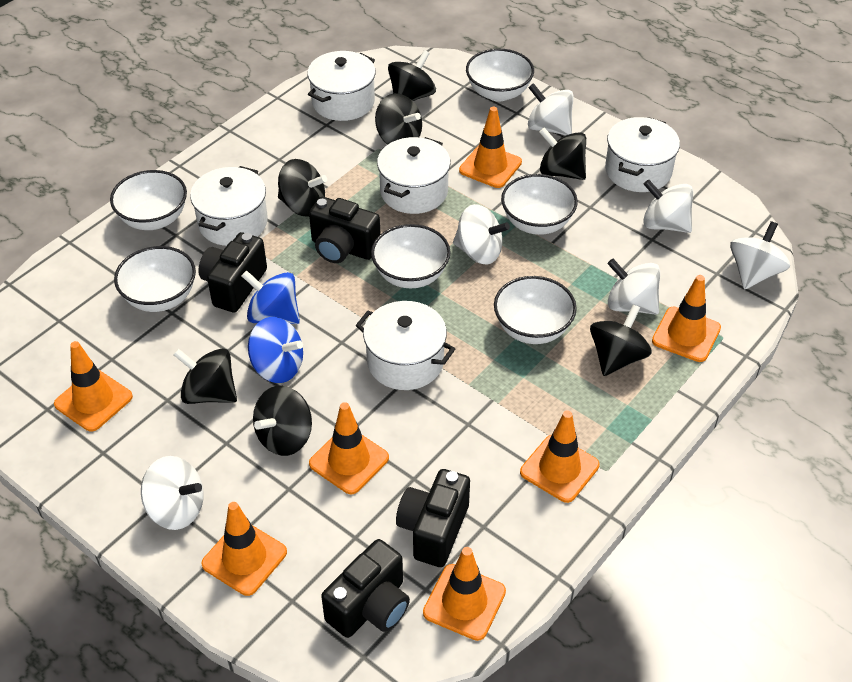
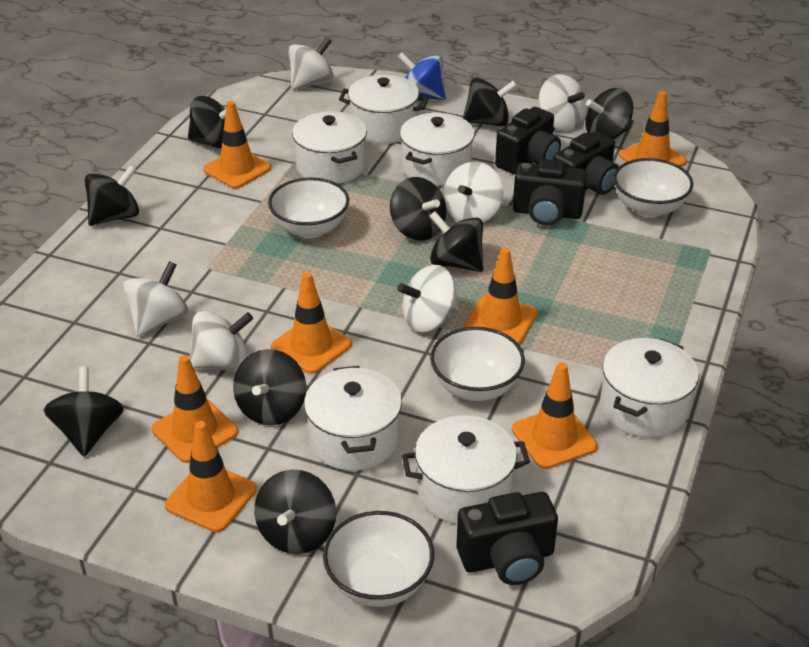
black spinning top: 7 -> 9
blue spinning top: 2 -> 1
white bowl: 6 -> 4
white pot: 5 -> 6

